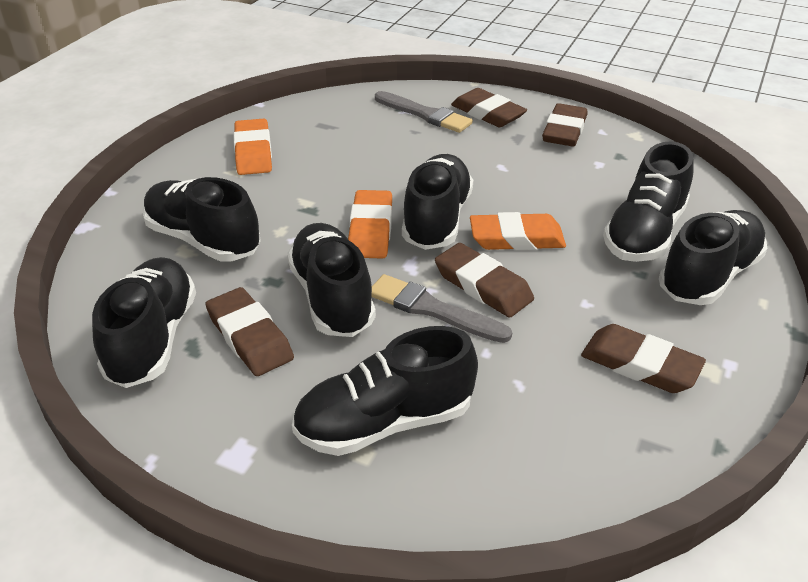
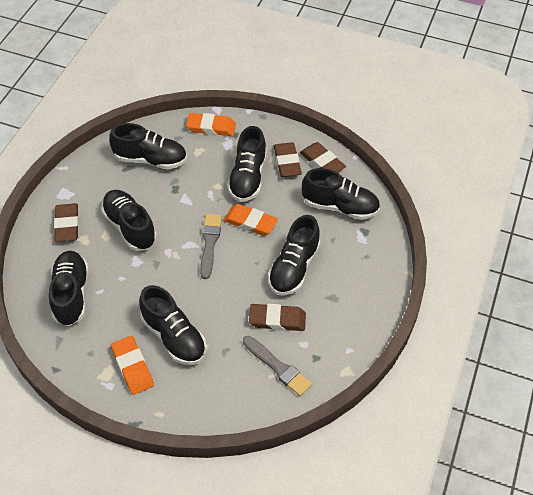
brown eraser: 5 -> 4

